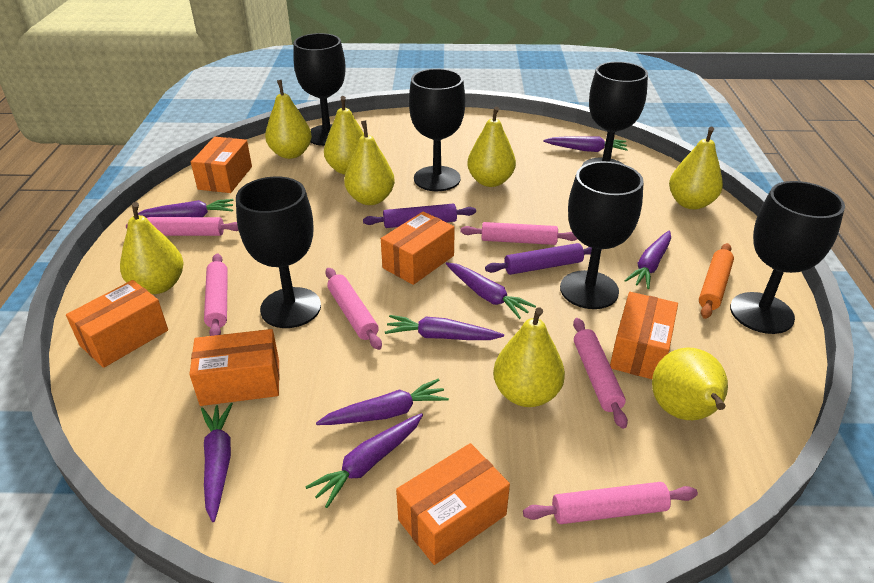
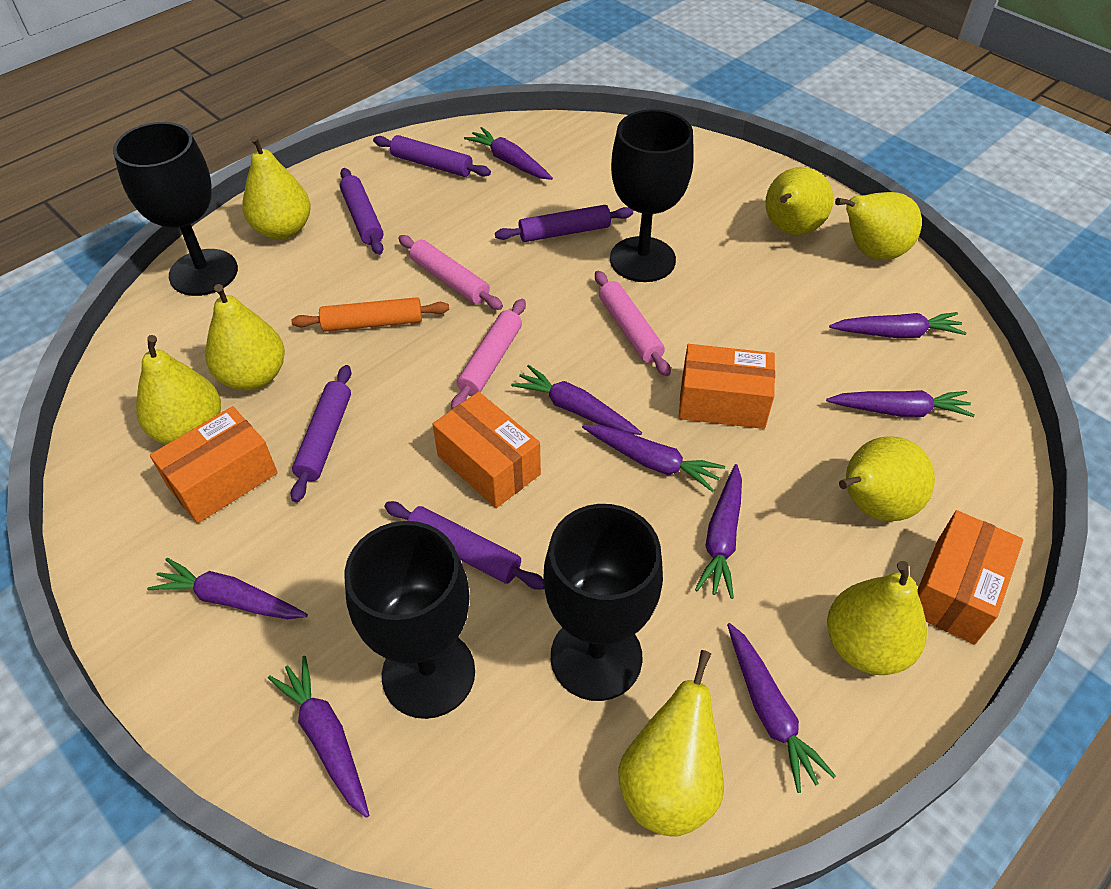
black goblet: 6 -> 4
orange box: 6 -> 4
pink rolling pin: 6 -> 3
purple carrot: 8 -> 9
purple rolling pin: 2 -> 5

